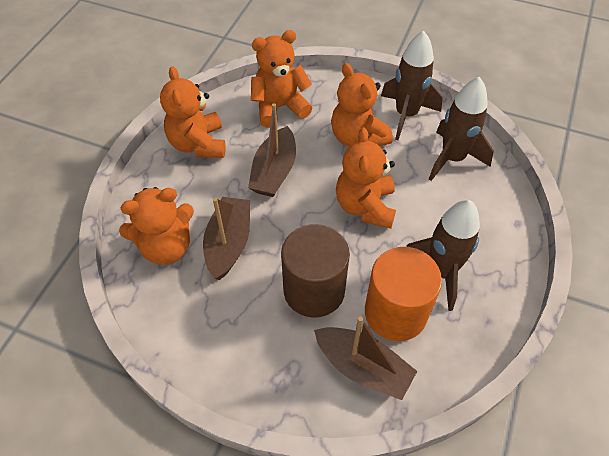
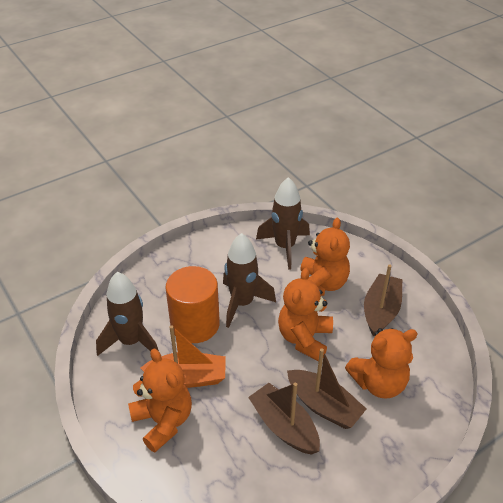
brown cylinder: 1 -> 0
orange boat: 0 -> 1
orange teddy bear: 5 -> 4

